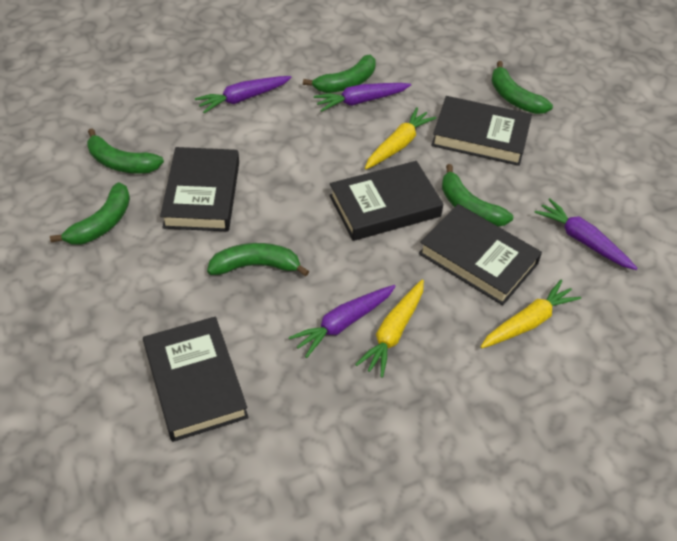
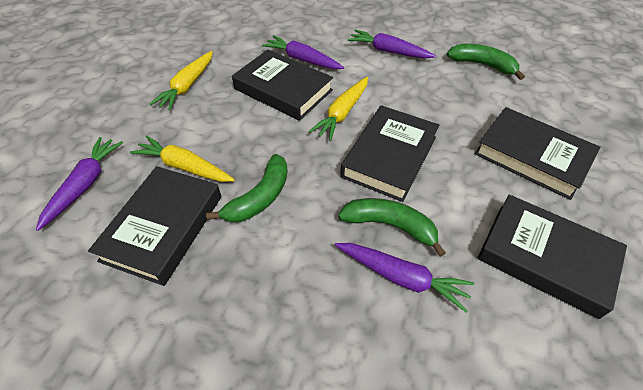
green banana: 6 -> 3

